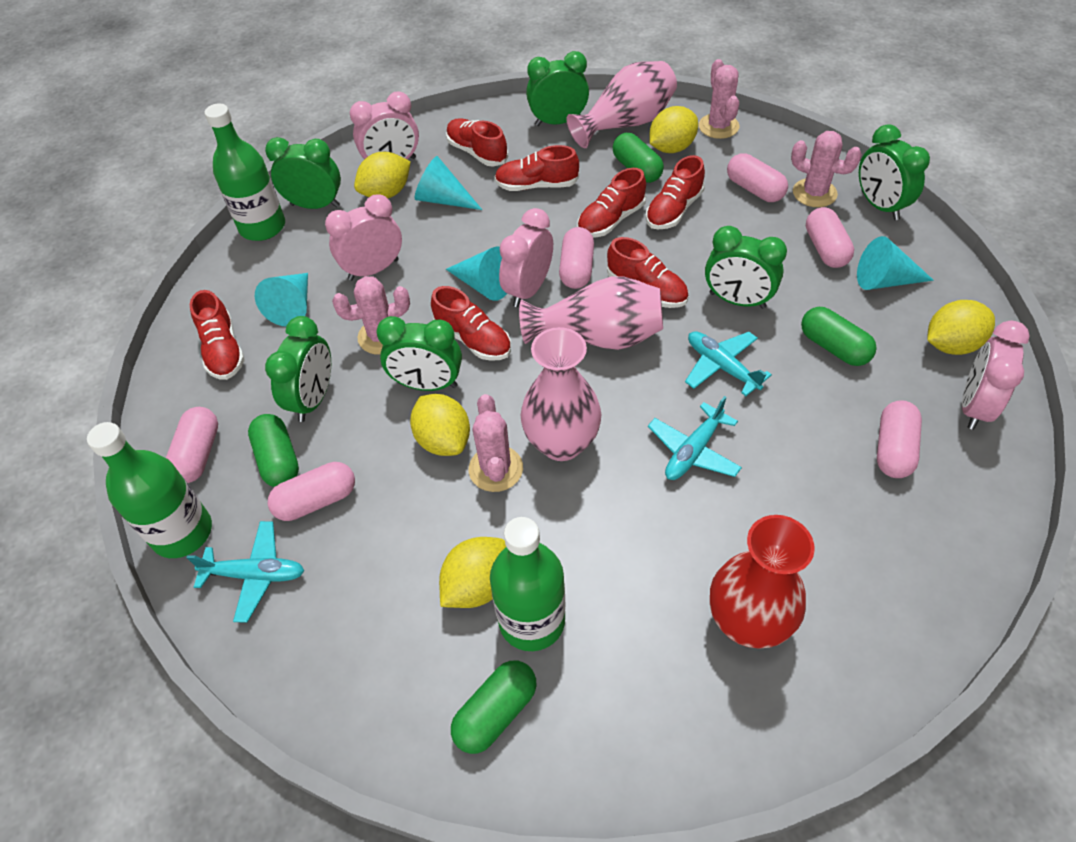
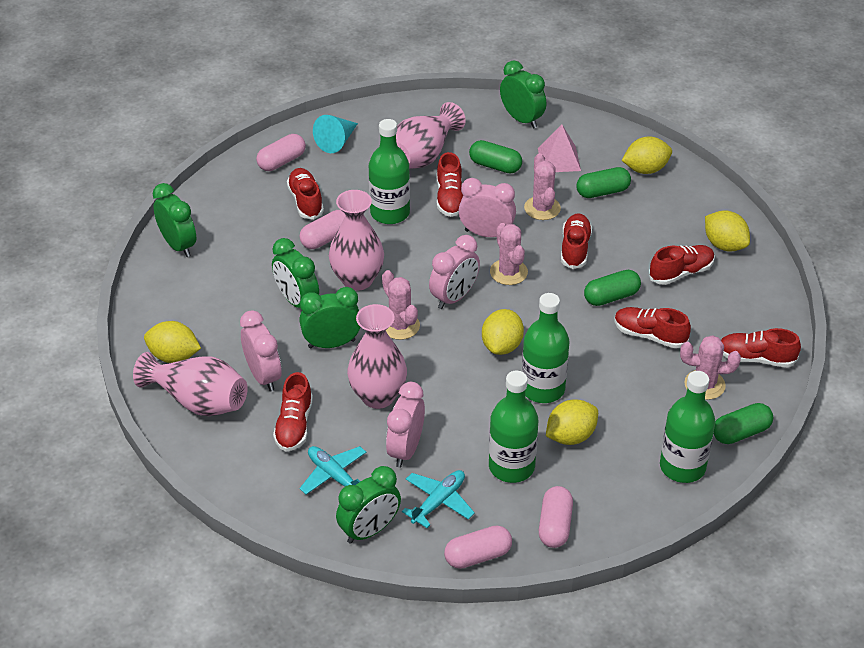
green bottle: 3 -> 4
green clock: 6 -> 5
pink capsule: 6 -> 4
pink pyramid: 0 -> 1
pink vase: 3 -> 4
red vase: 1 -> 0
turquoise cone: 4 -> 1
turquoise plane: 3 -> 2

